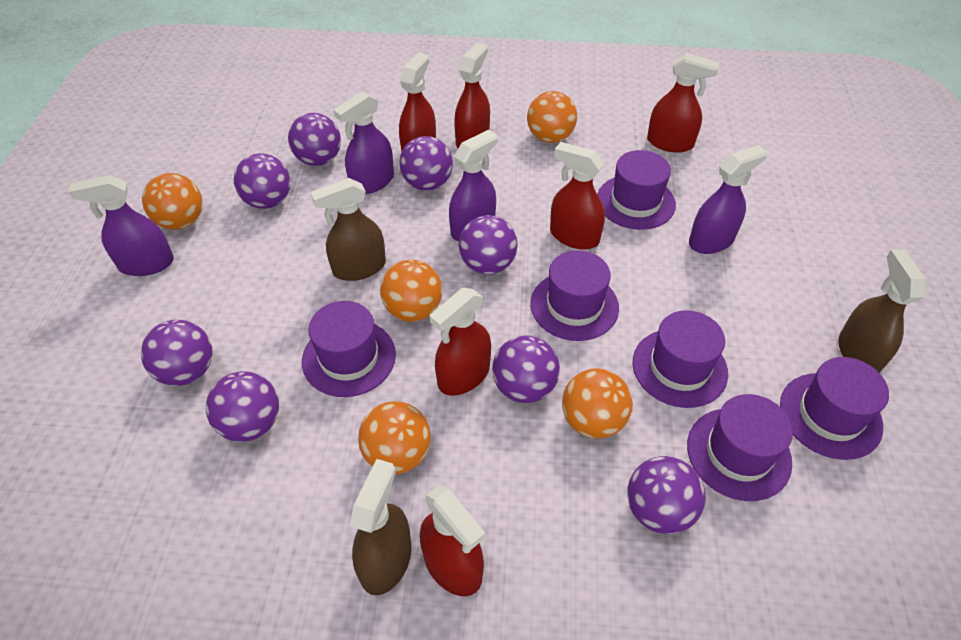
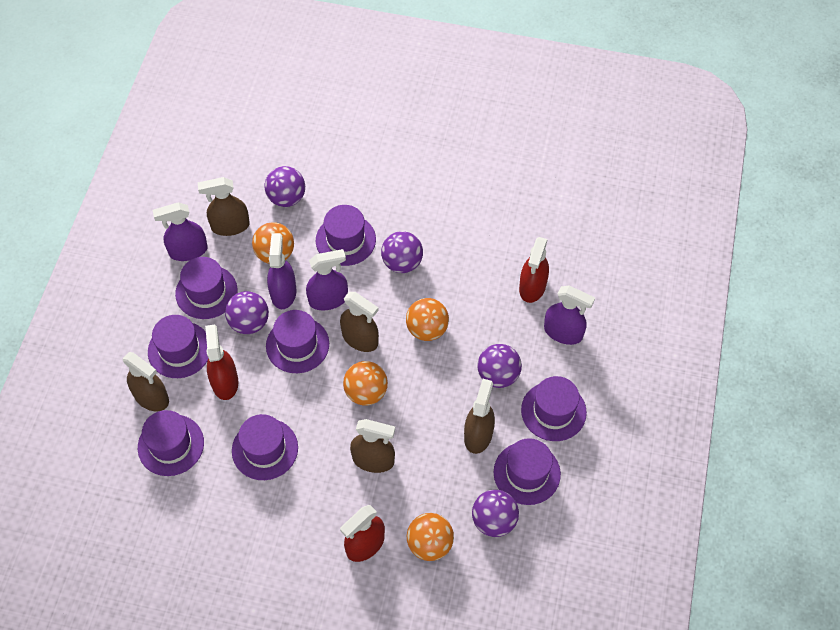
brown spray bottle: 3 -> 5
orange ball: 5 -> 4
purple ball: 8 -> 5
purple hat: 6 -> 8
red spray bottle: 6 -> 3

